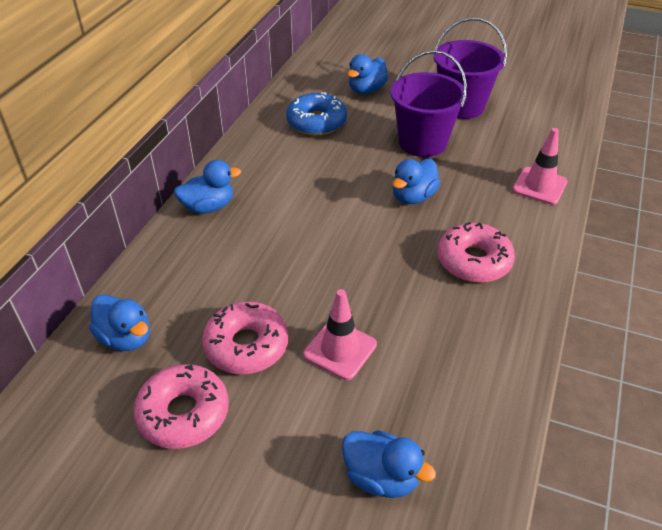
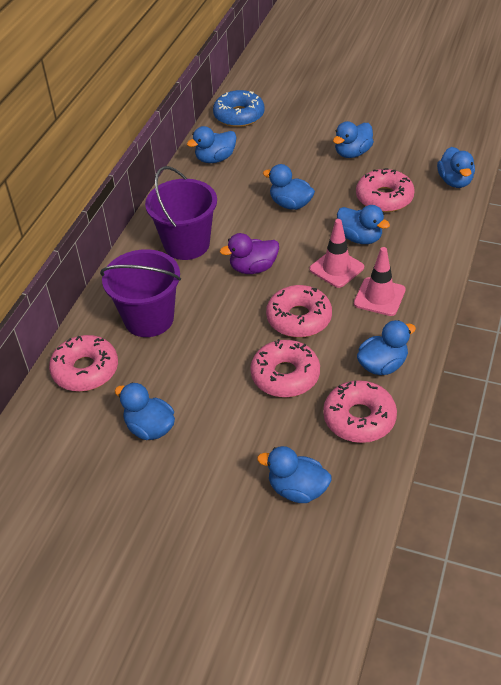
blue duck: 5 -> 8
pink donut: 3 -> 5
purple duck: 0 -> 1

